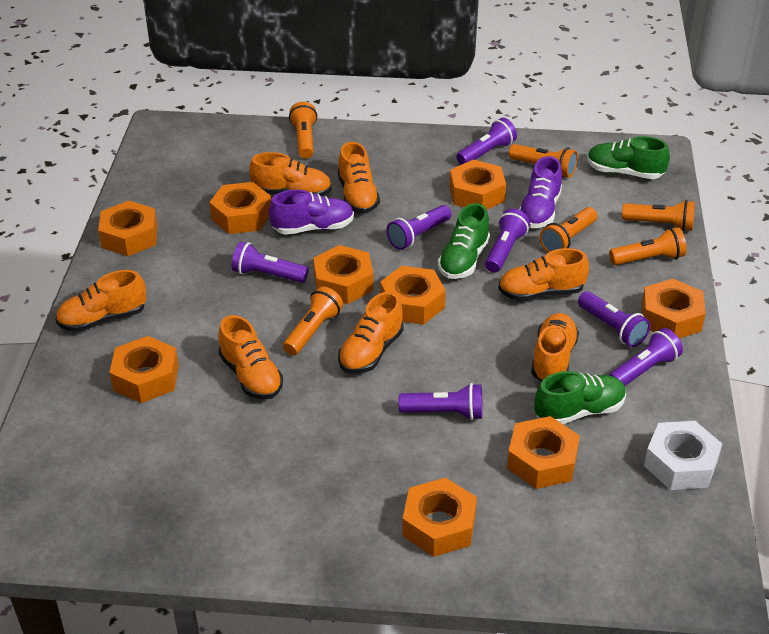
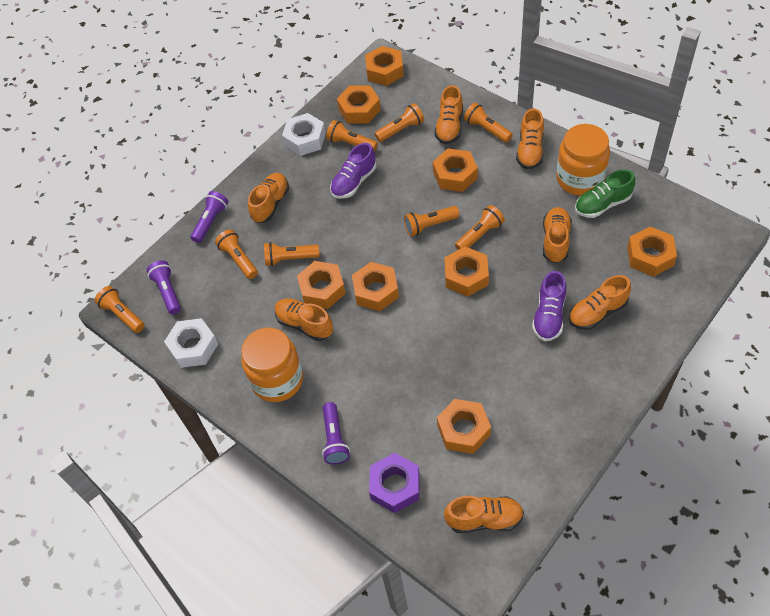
green shoe: 3 -> 1
orange flashlight: 6 -> 8
orange jar: 0 -> 2
orange nut: 9 -> 8
purple flashlight: 7 -> 3
purple nut: 0 -> 1
white nut: 1 -> 2

